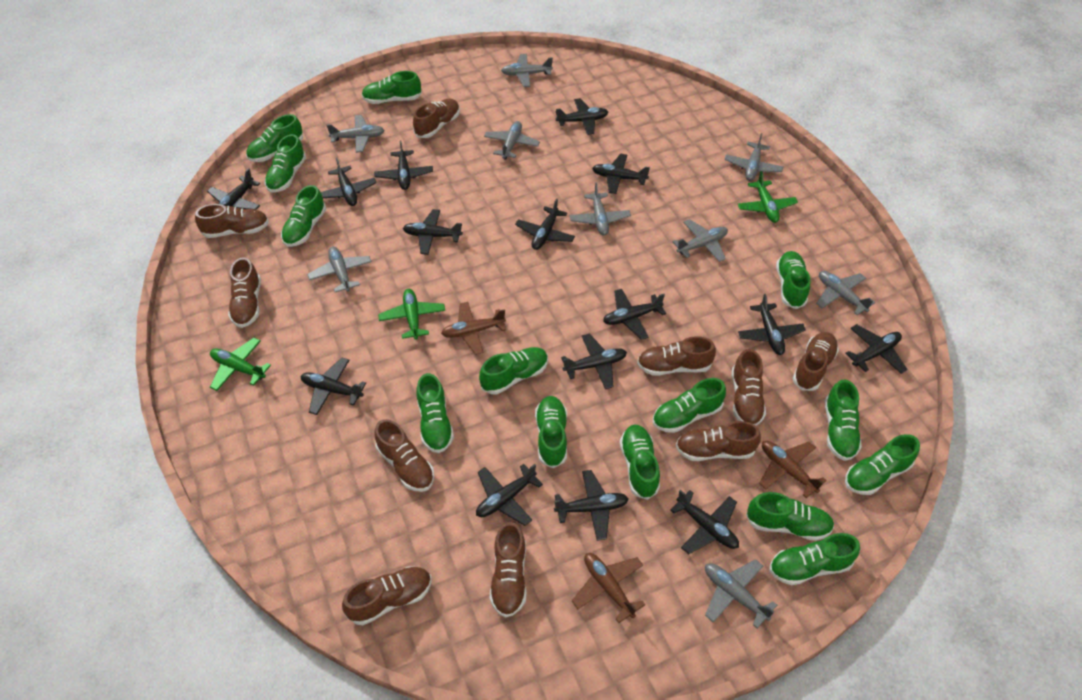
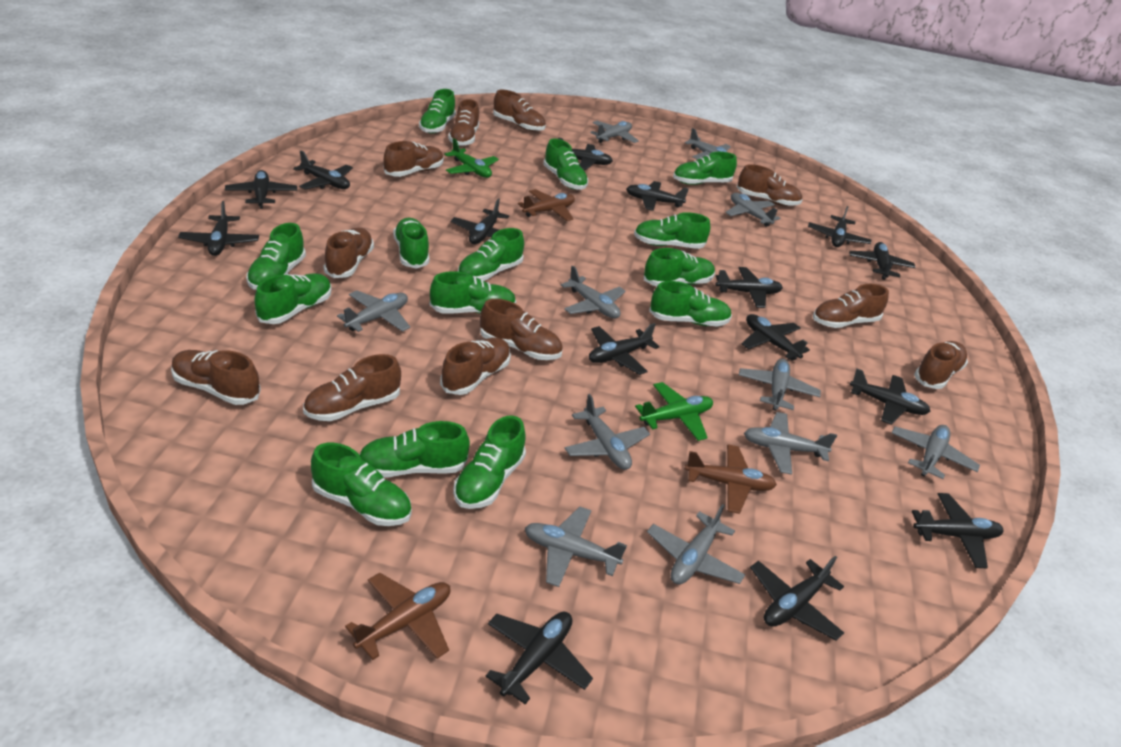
brown shoe: 10 -> 11
green plane: 3 -> 2
grey plane: 9 -> 11

